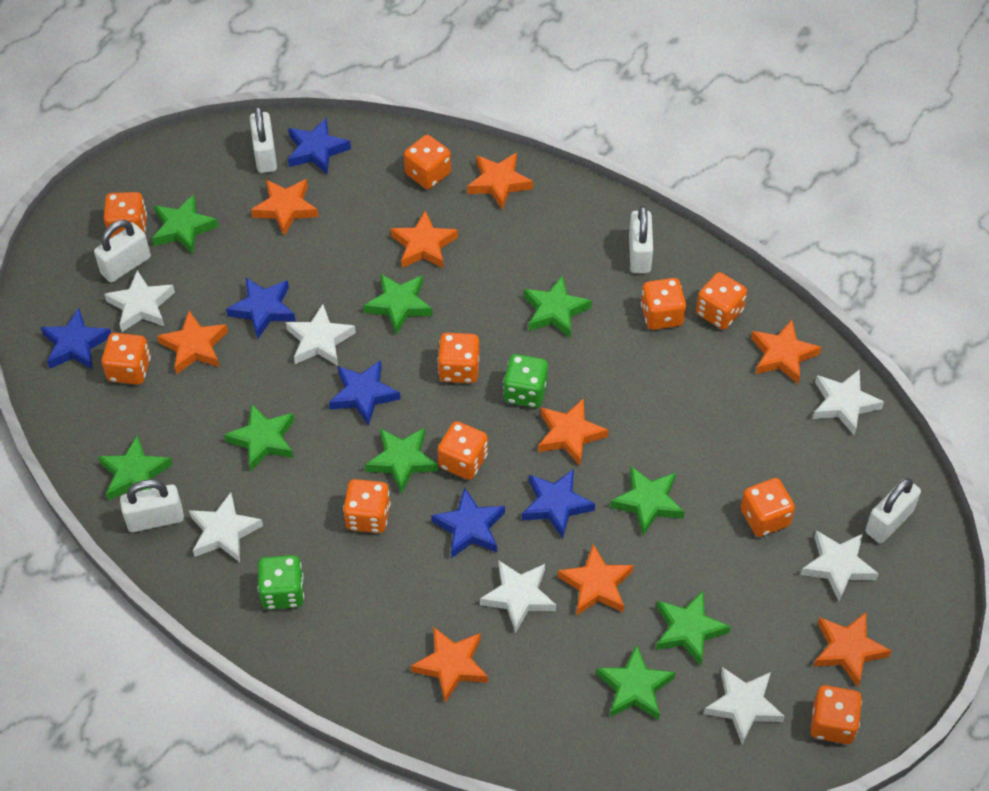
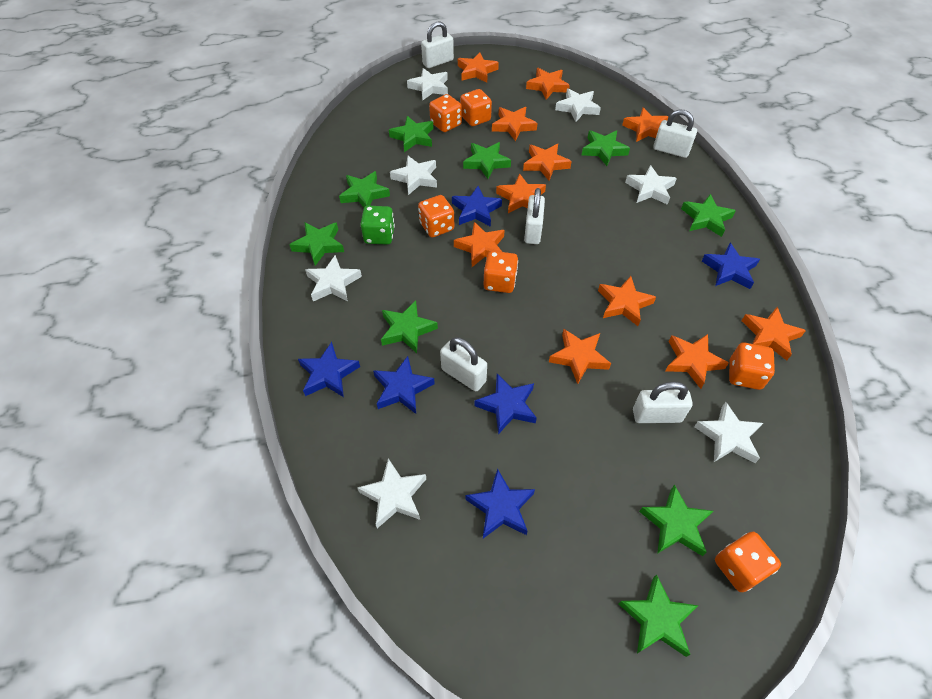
green dice: 2 -> 1
orange dice: 10 -> 6
orange star: 9 -> 11

